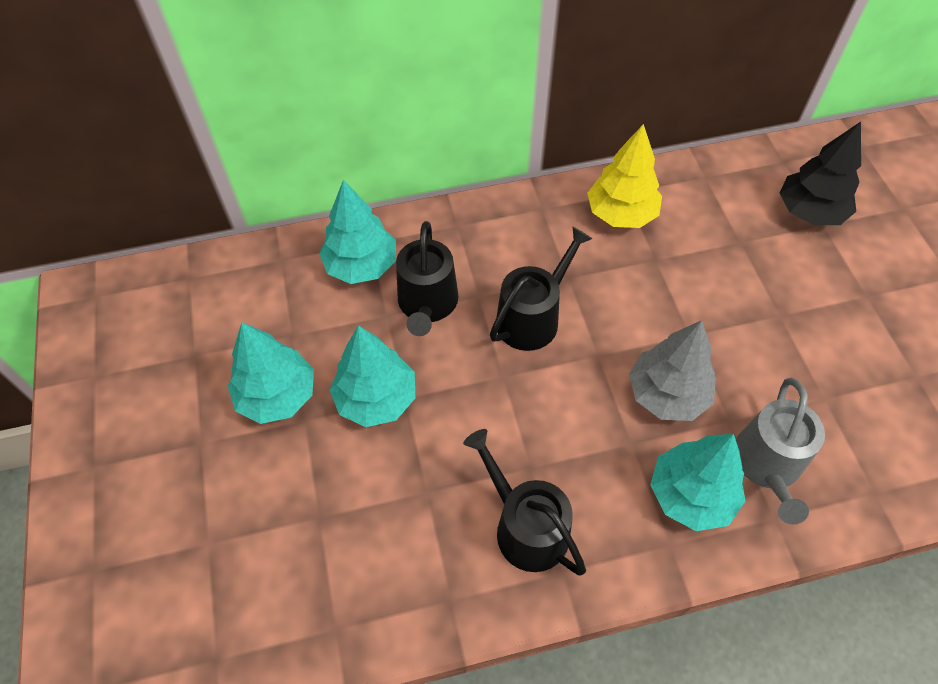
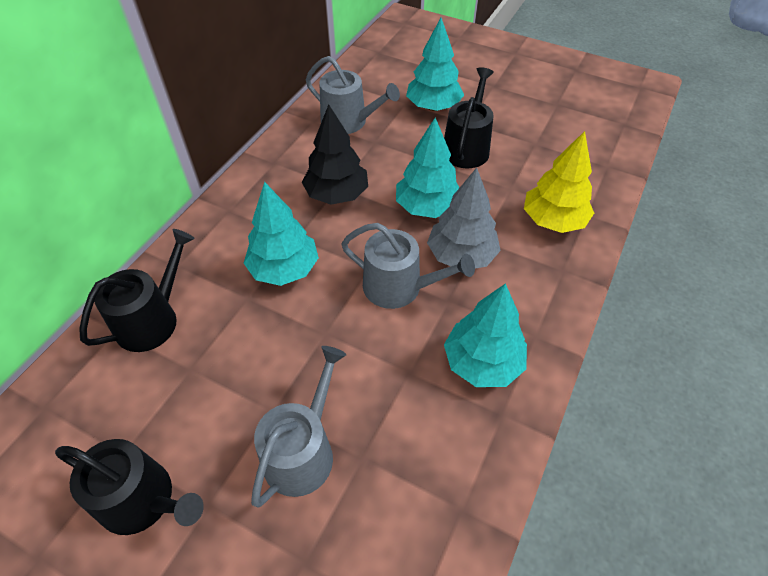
grey watering can: 1 -> 3

